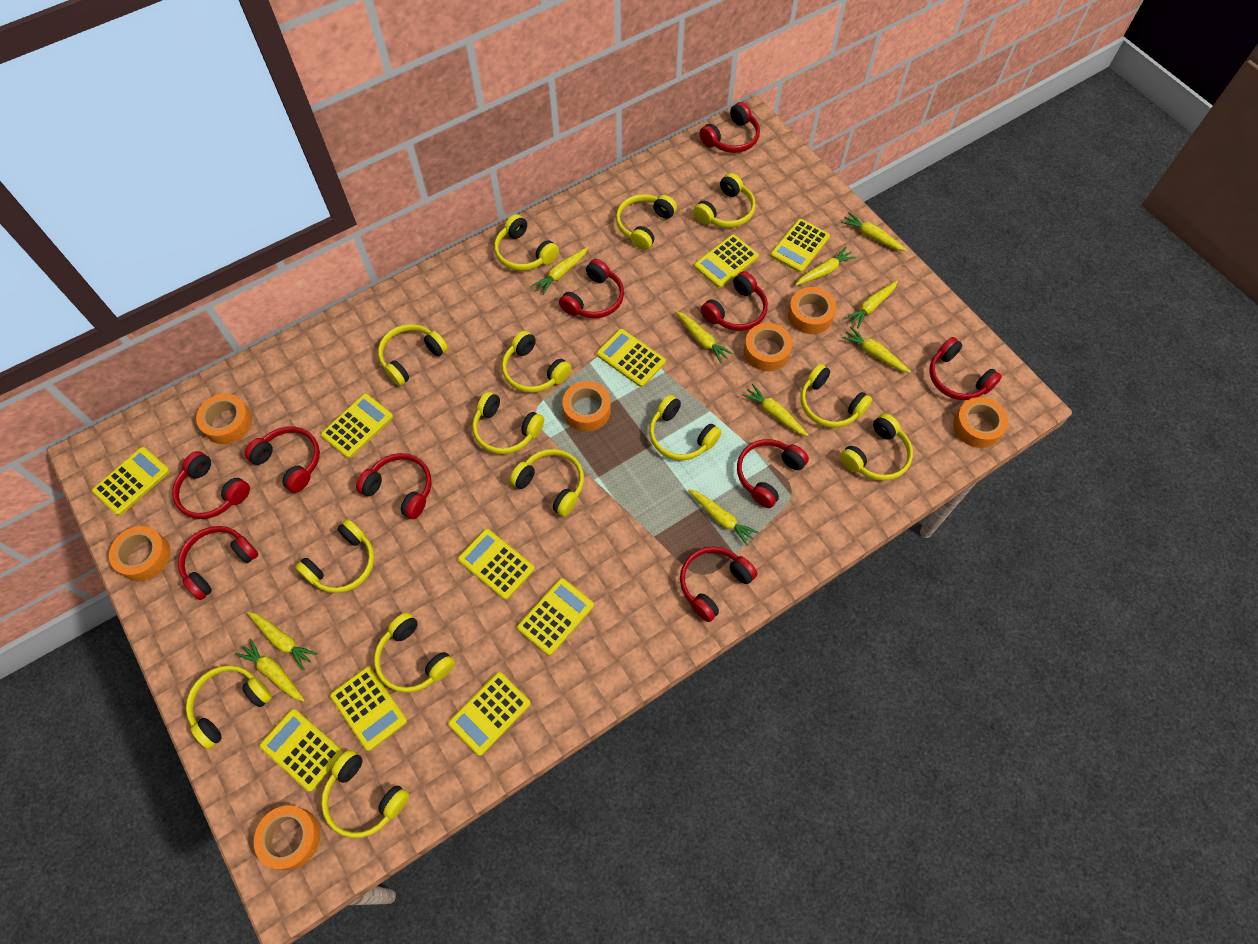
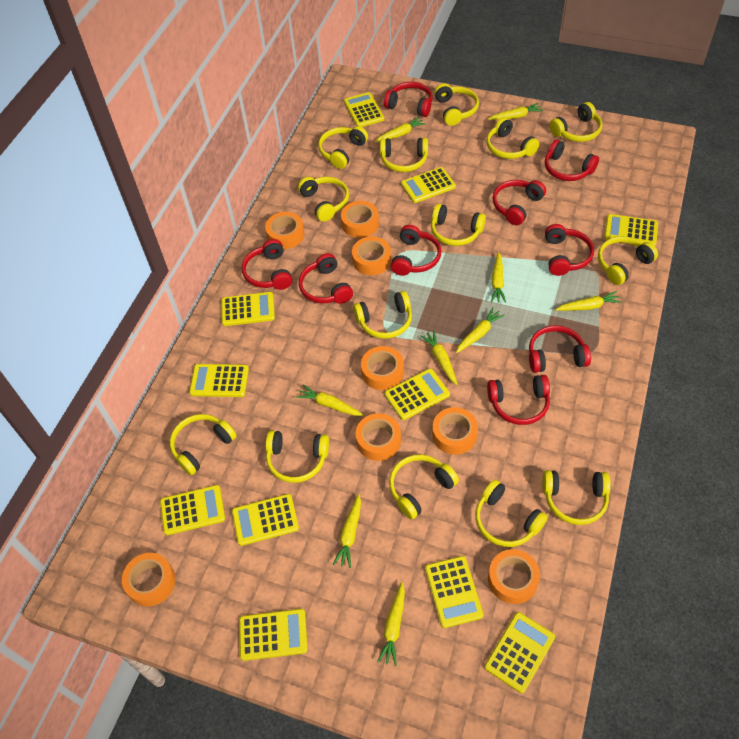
orange tape: 7 -> 8
red headphones: 10 -> 9
yellow calculator: 10 -> 11
yellow carrot: 10 -> 9

